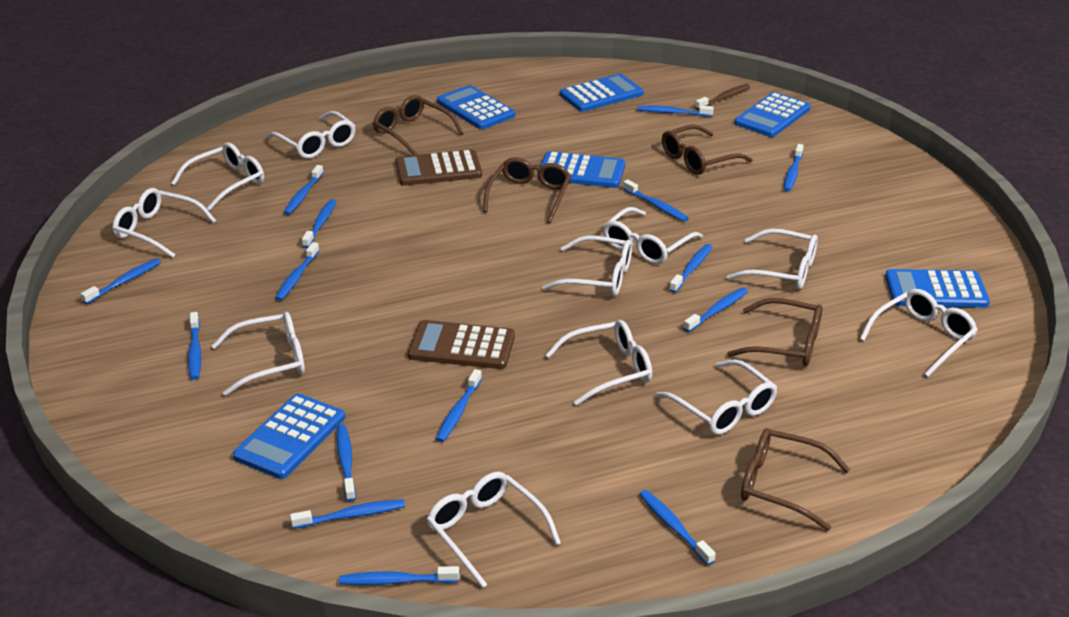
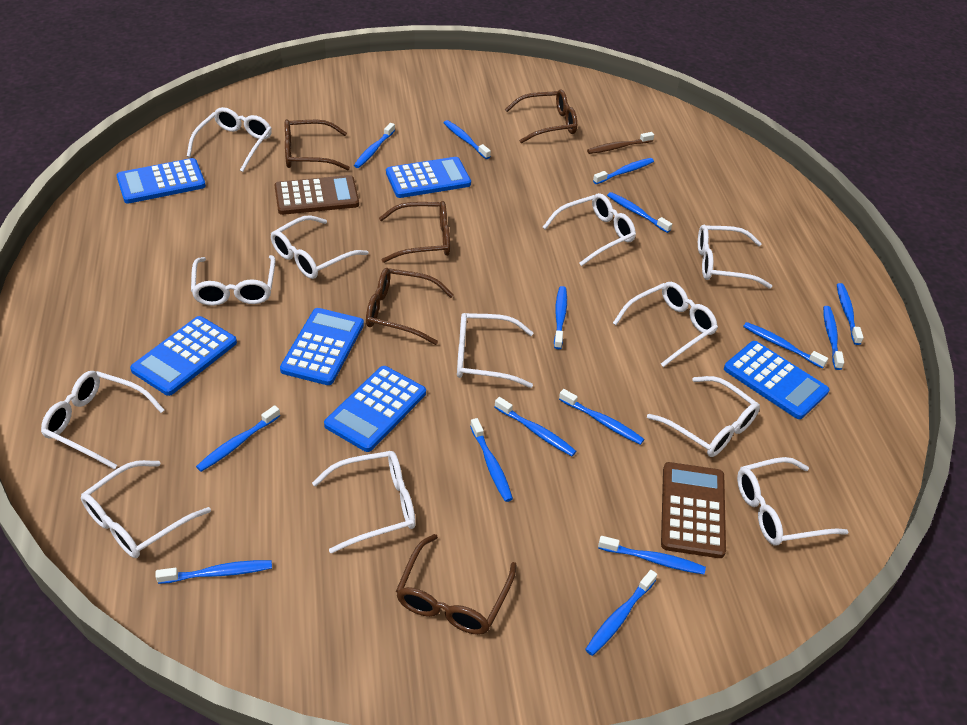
white glasses: 11 -> 12

